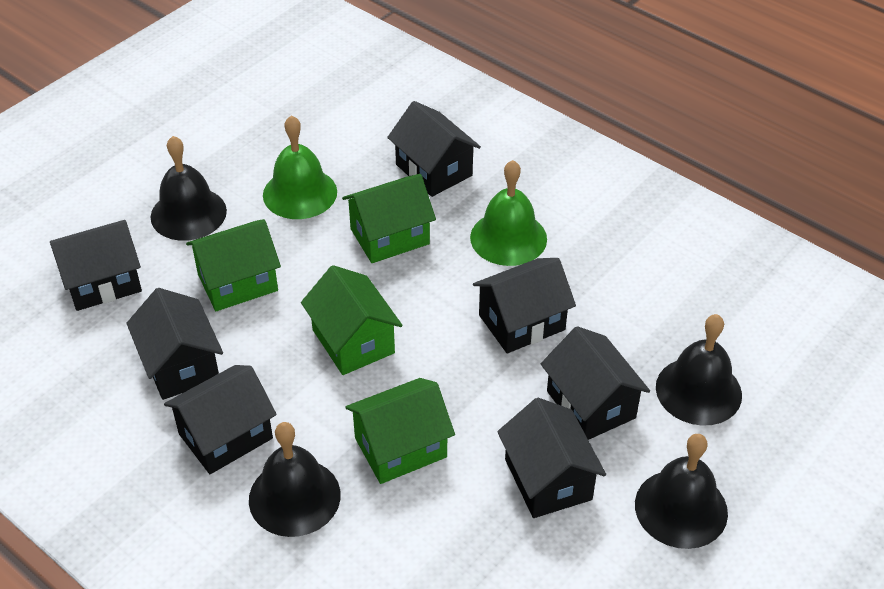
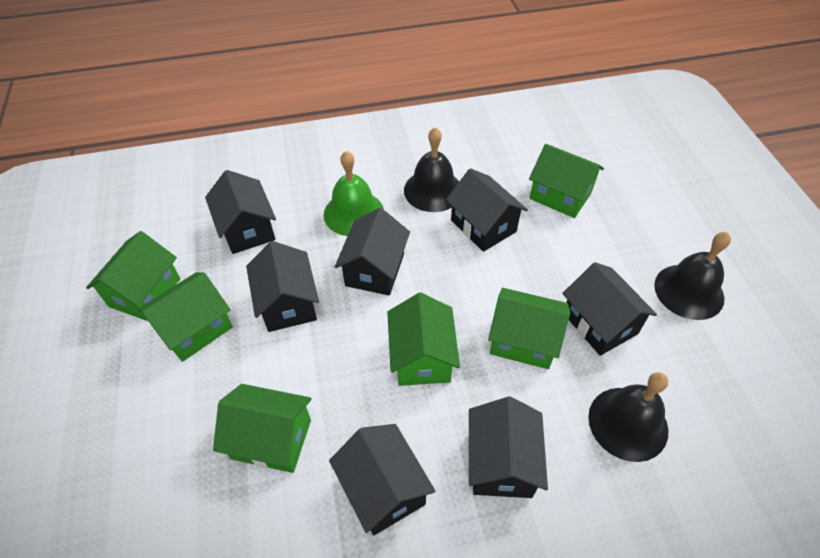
black bell: 4 -> 3
green bell: 2 -> 1
green house: 4 -> 6

